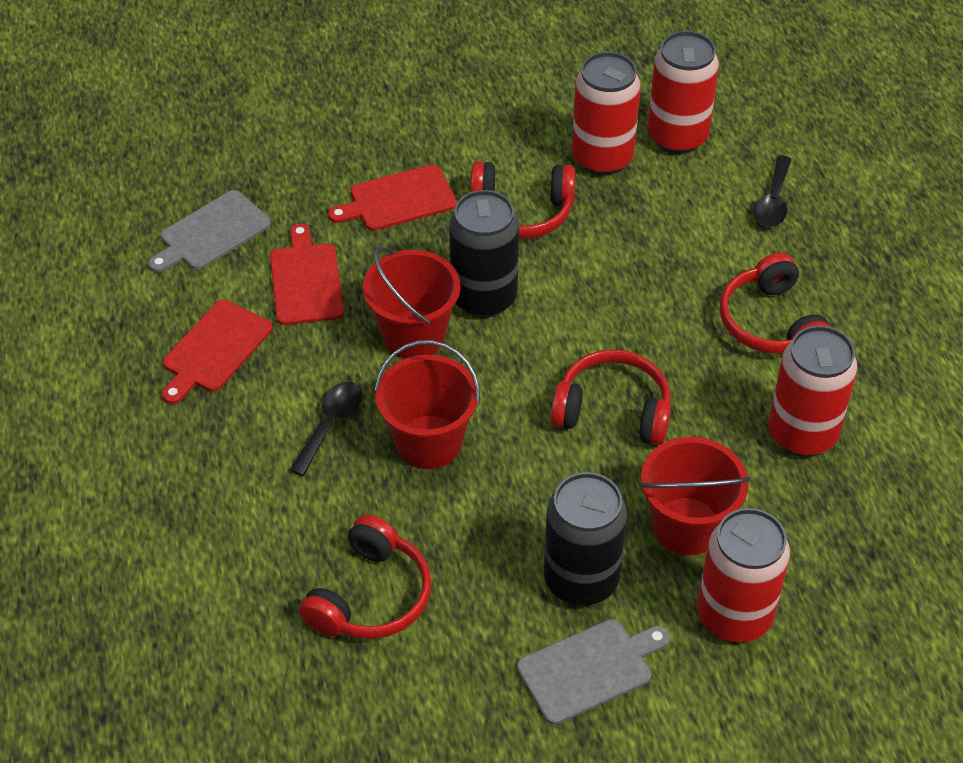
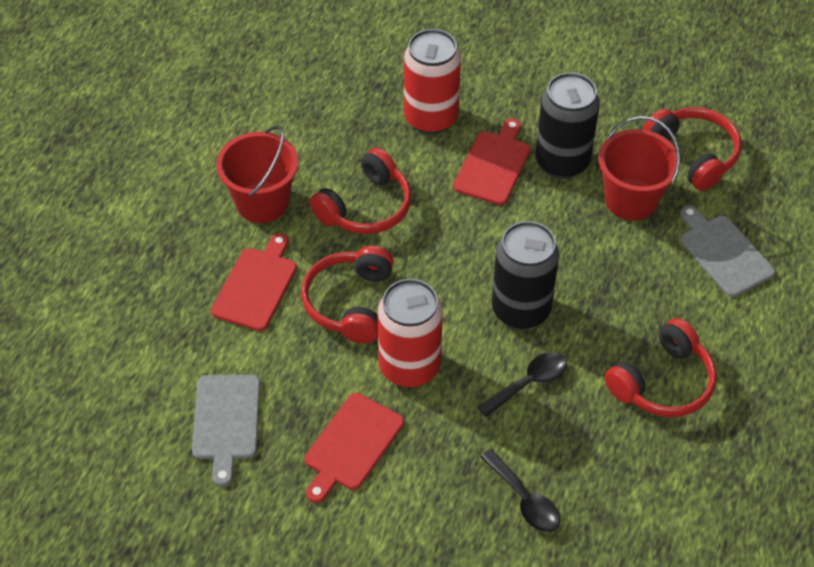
red bucket: 3 -> 2
red can: 4 -> 2

